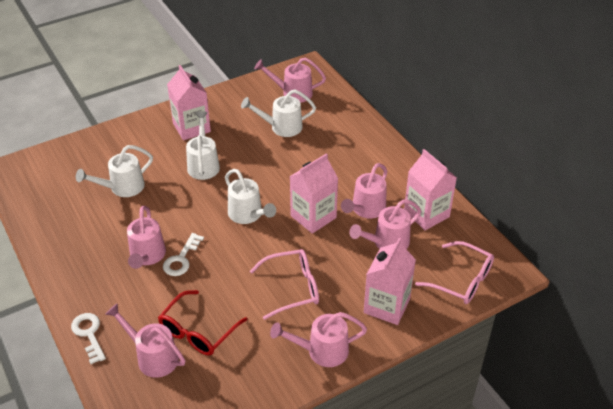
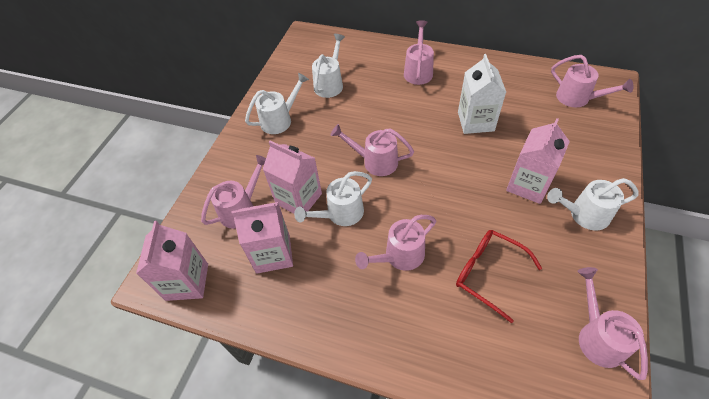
pink glasses: 2 -> 0
white carton: 0 -> 1
white key: 2 -> 0

